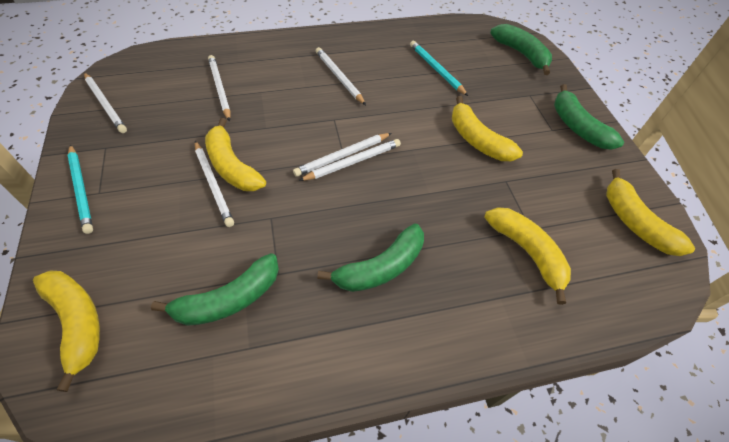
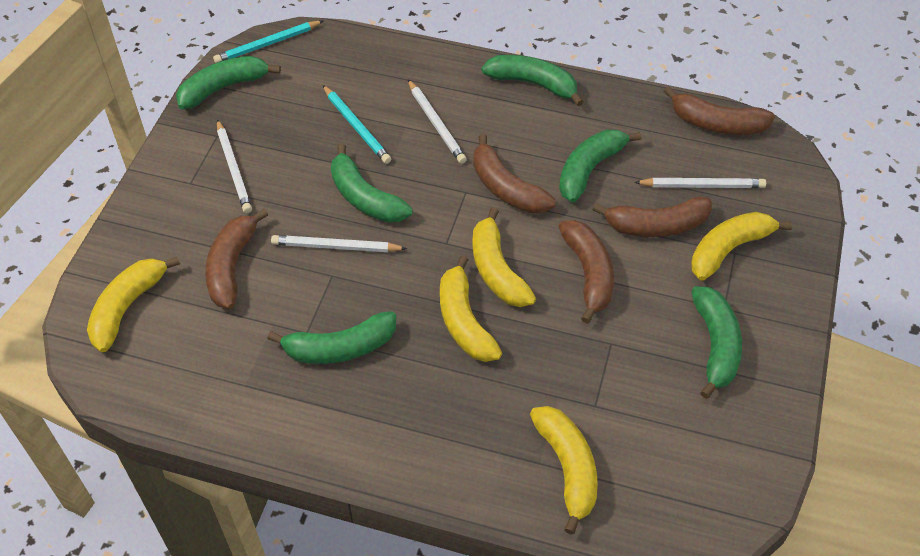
brown banana: 0 -> 5
green banana: 4 -> 6
white pencil: 6 -> 4

